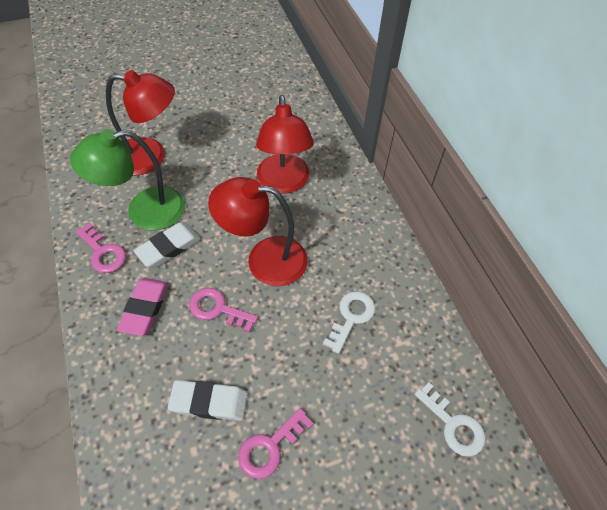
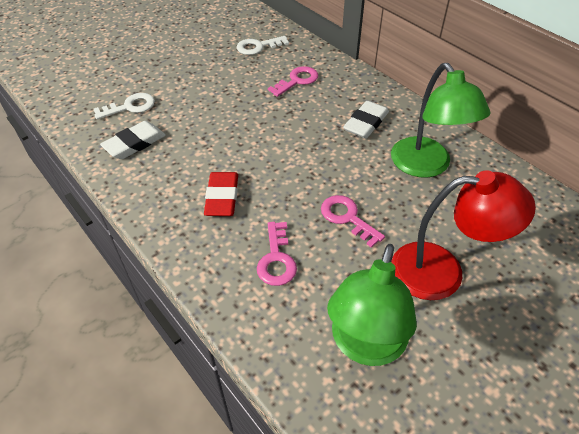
green lamp: 1 -> 2
pink eraser: 1 -> 0
red eraser: 0 -> 1
red lamp: 3 -> 1

